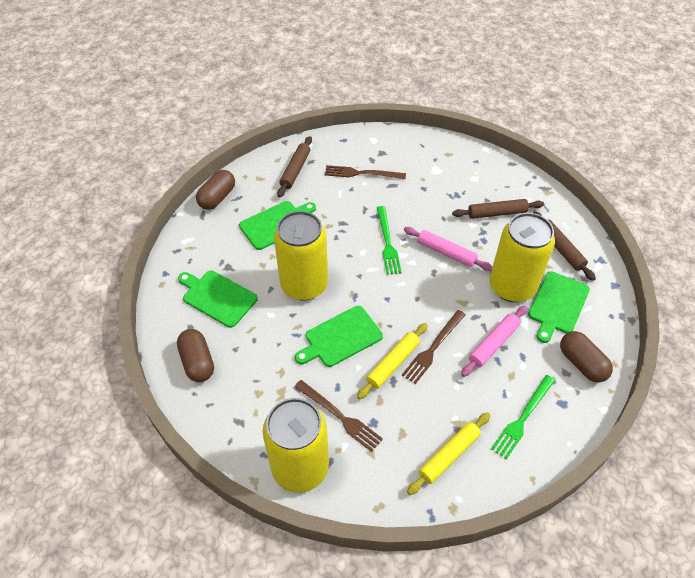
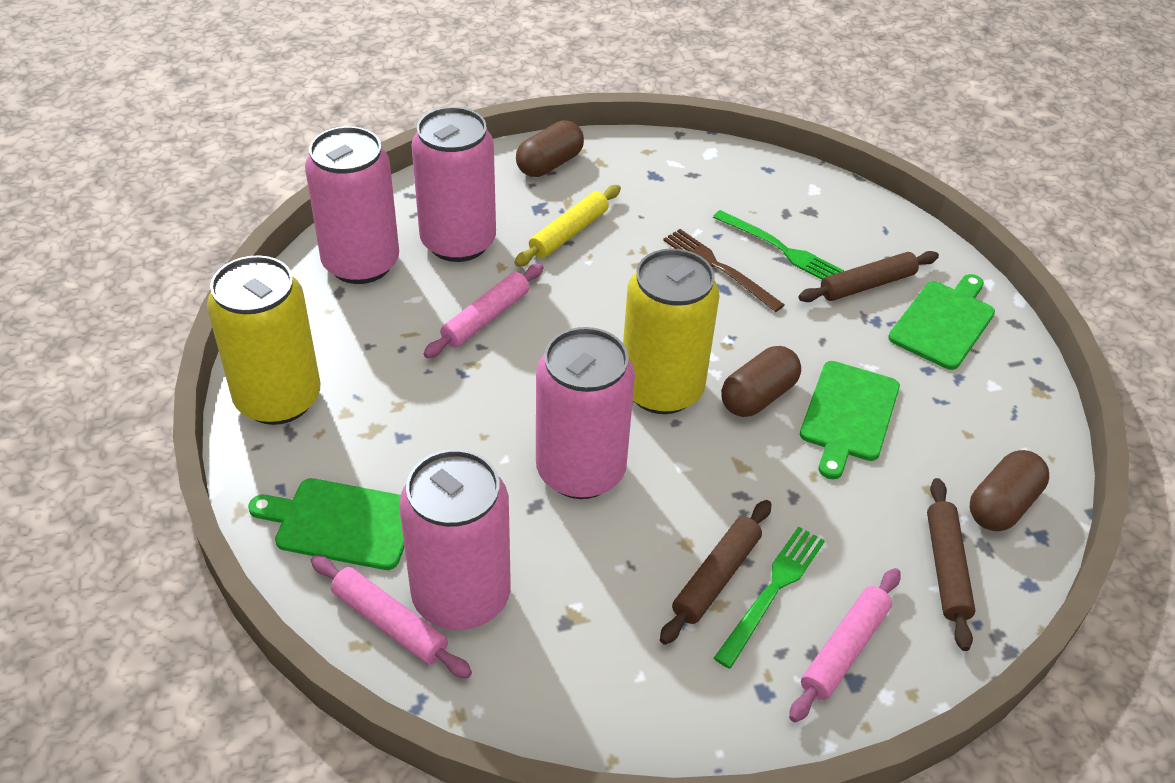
brown fork: 3 -> 1
green cutting board: 4 -> 3
pink can: 0 -> 4
pink rolling pin: 2 -> 3
yellow can: 3 -> 2
yellow rolling pin: 2 -> 1

